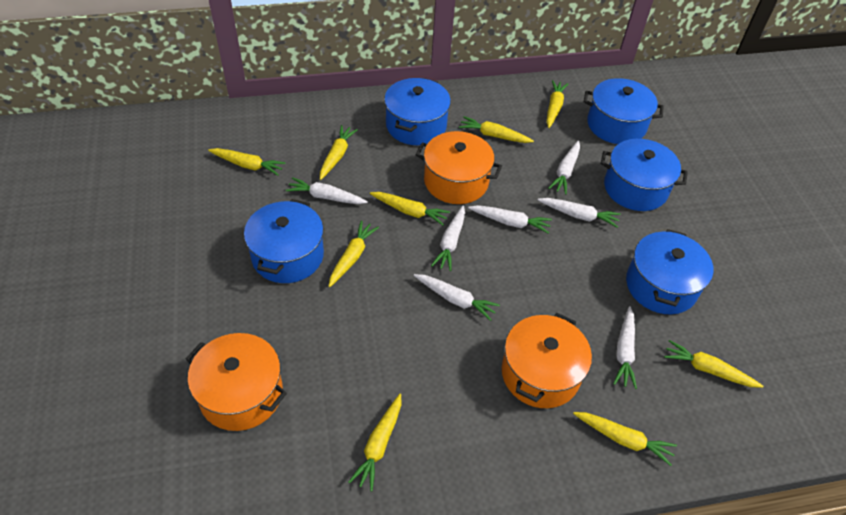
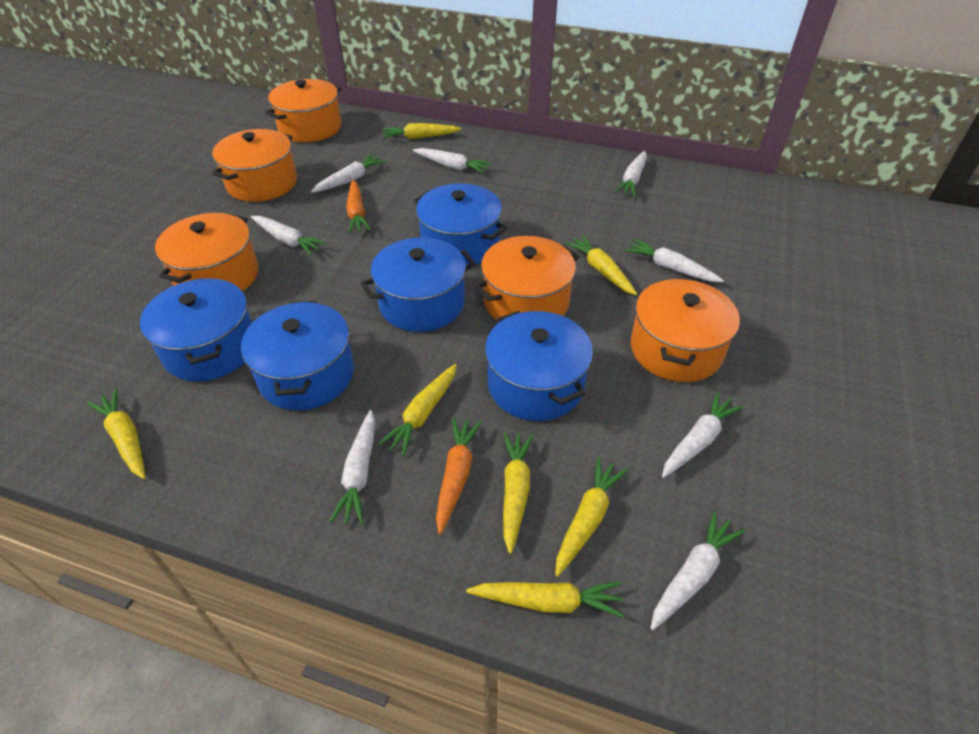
orange carrot: 0 -> 2
orange pot: 3 -> 5
white carrot: 7 -> 8
yellow carrot: 9 -> 7

